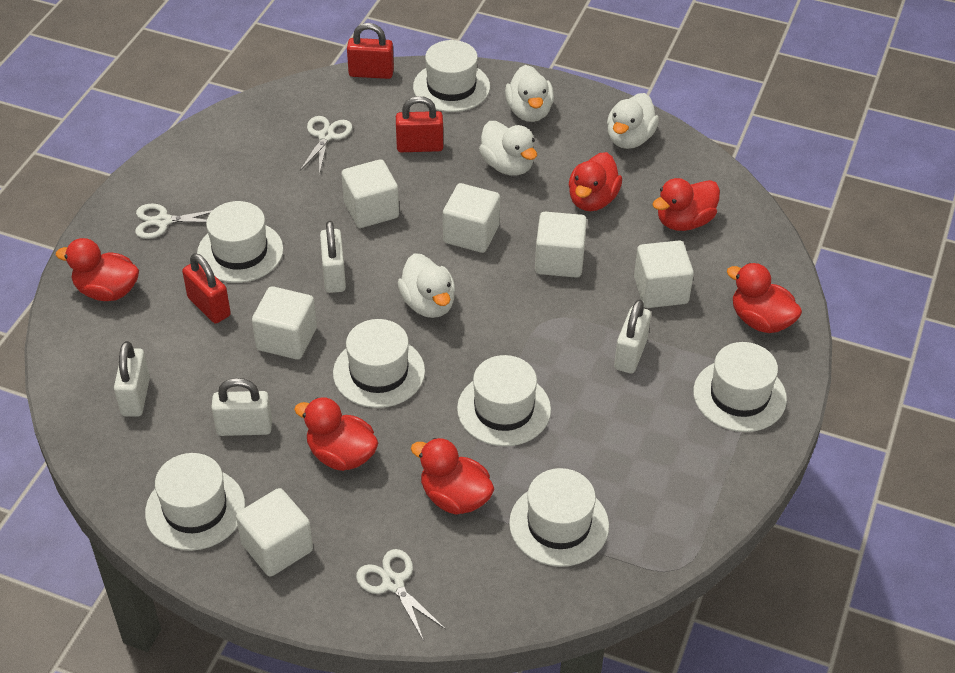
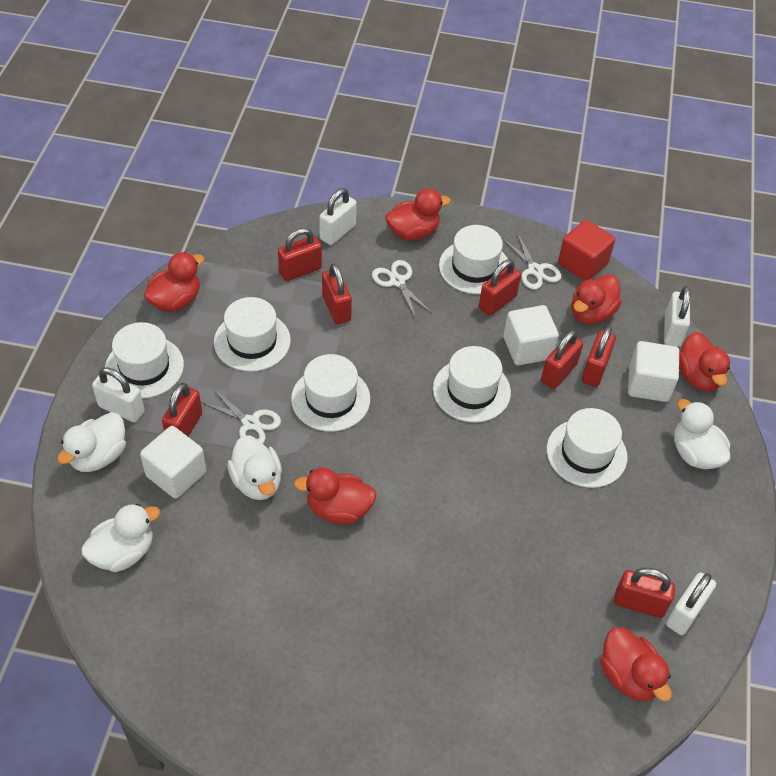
red cube: 0 -> 1
red padlock: 3 -> 7
white cube: 6 -> 3
white hat: 7 -> 6

